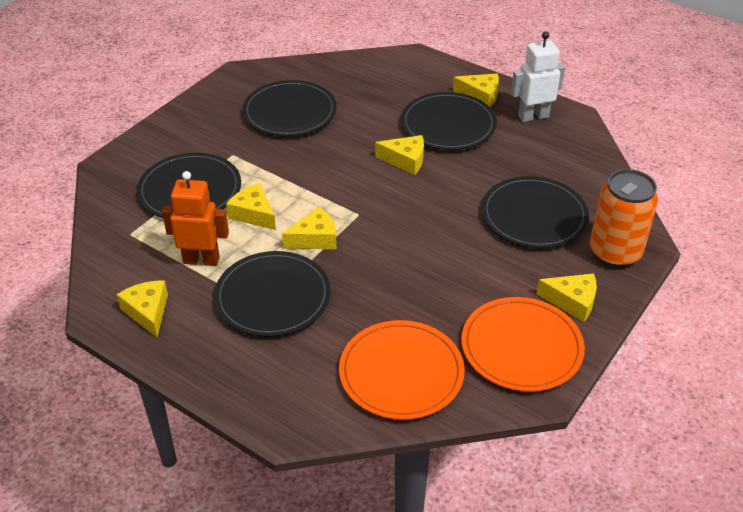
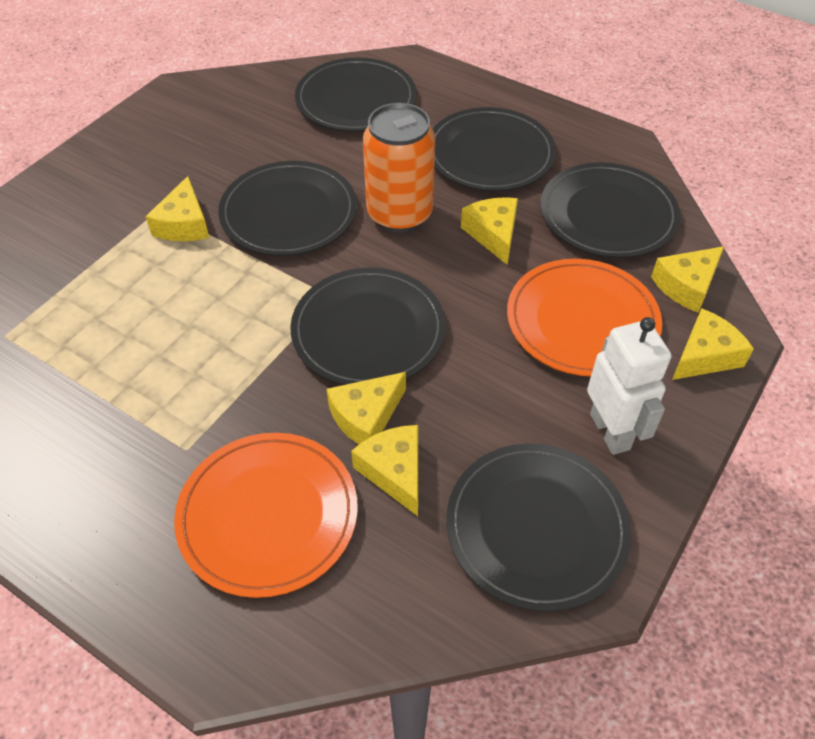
black plate: 5 -> 6
orange robot: 1 -> 0

